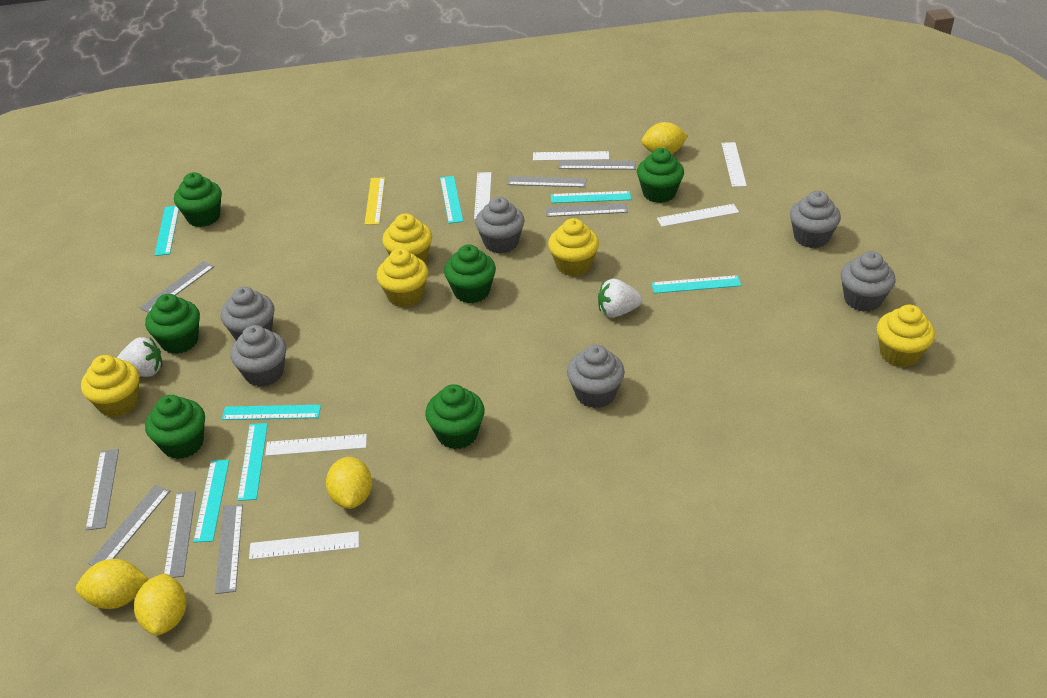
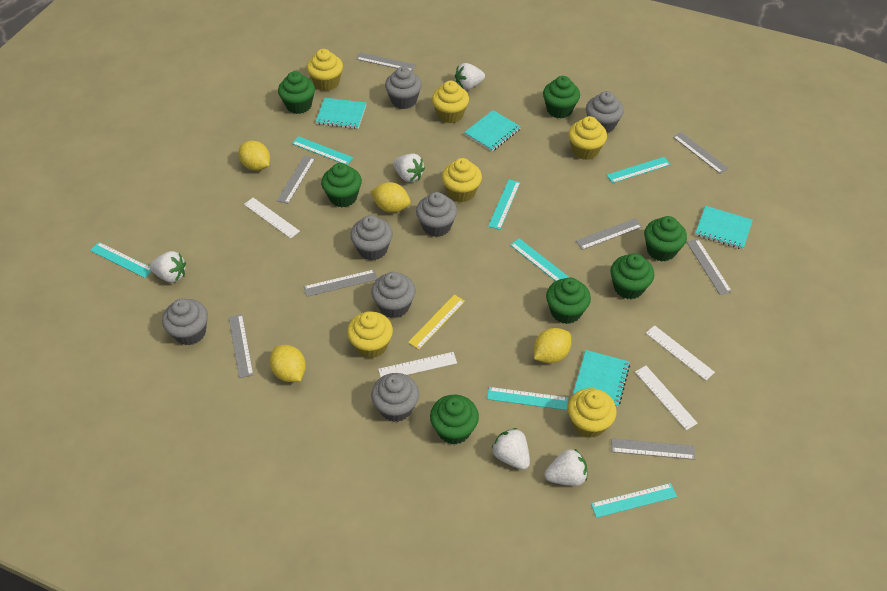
green cupcake: 6 -> 7
grey cupcake: 6 -> 7
turquoise notebook: 0 -> 4
white ruler: 6 -> 4
white strawberry: 2 -> 5
yellow cupcake: 5 -> 6

